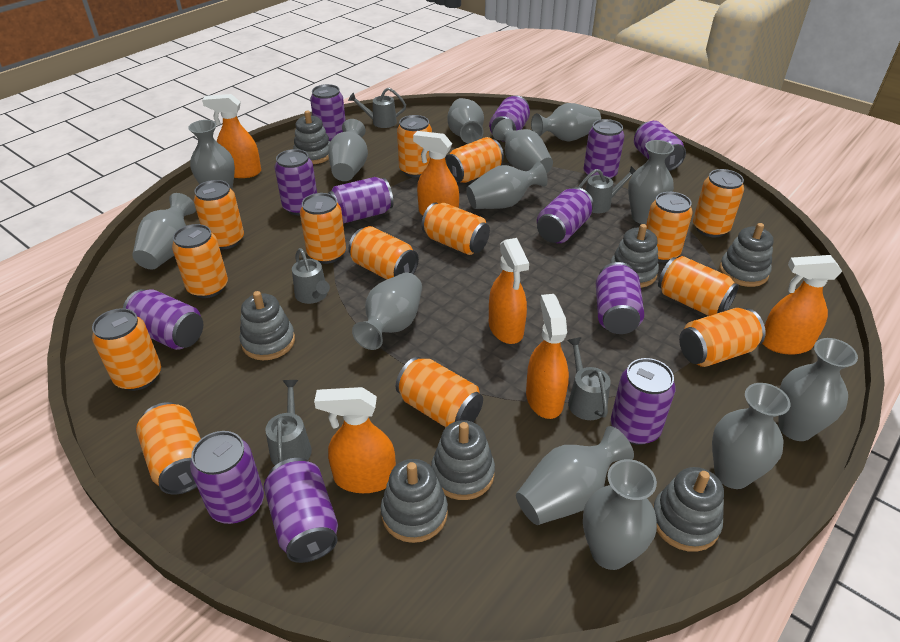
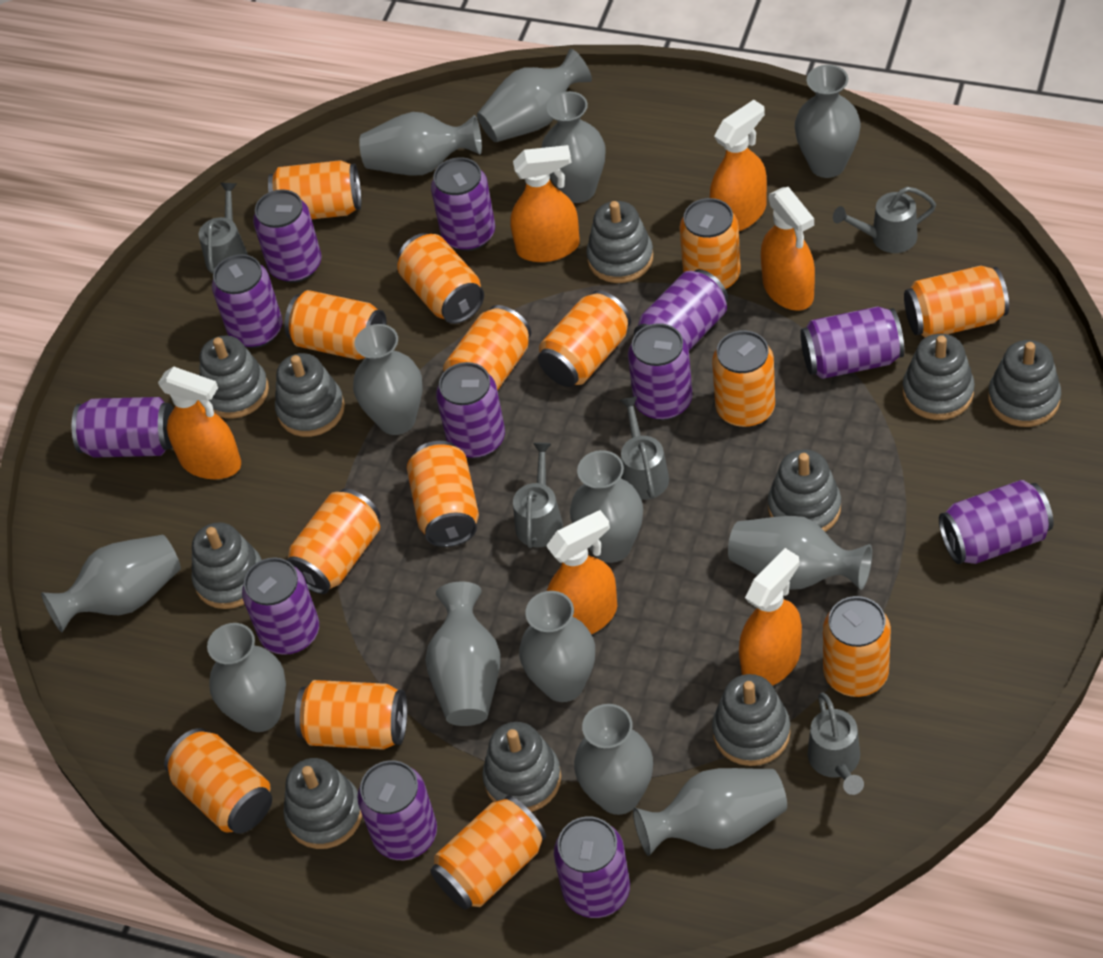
grey stacking toy: 7 -> 10

